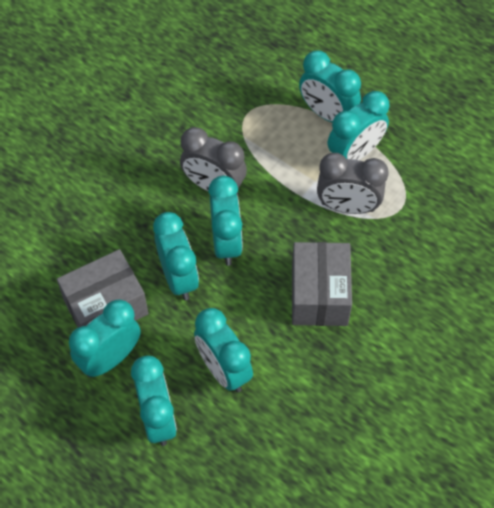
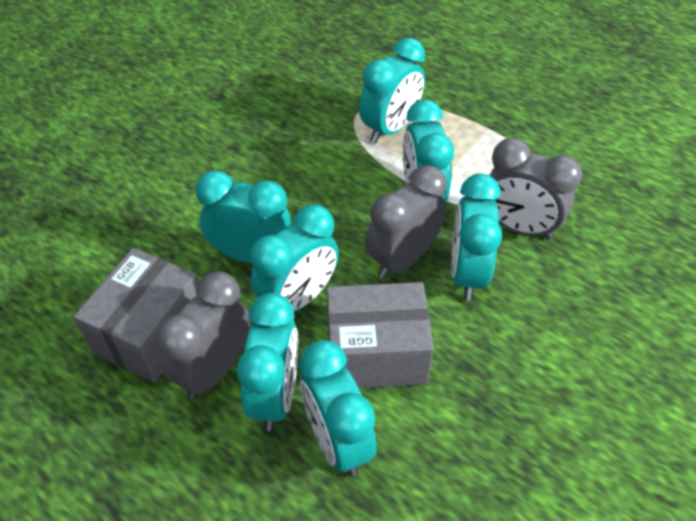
grey clock: 2 -> 3

